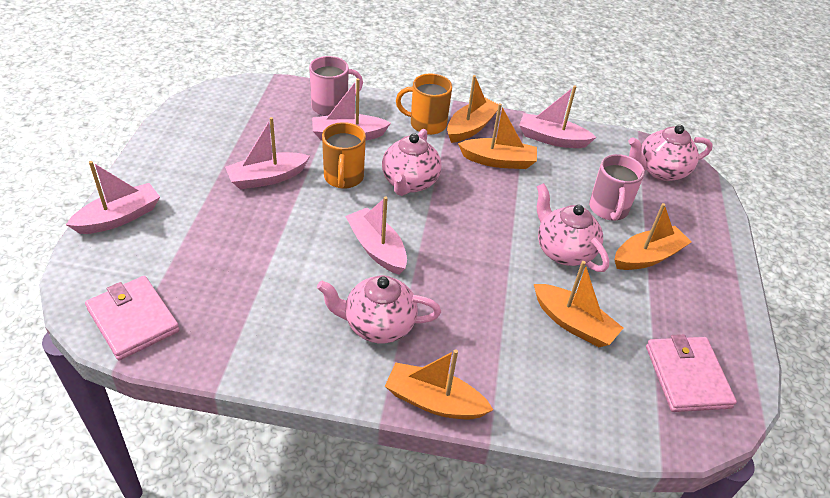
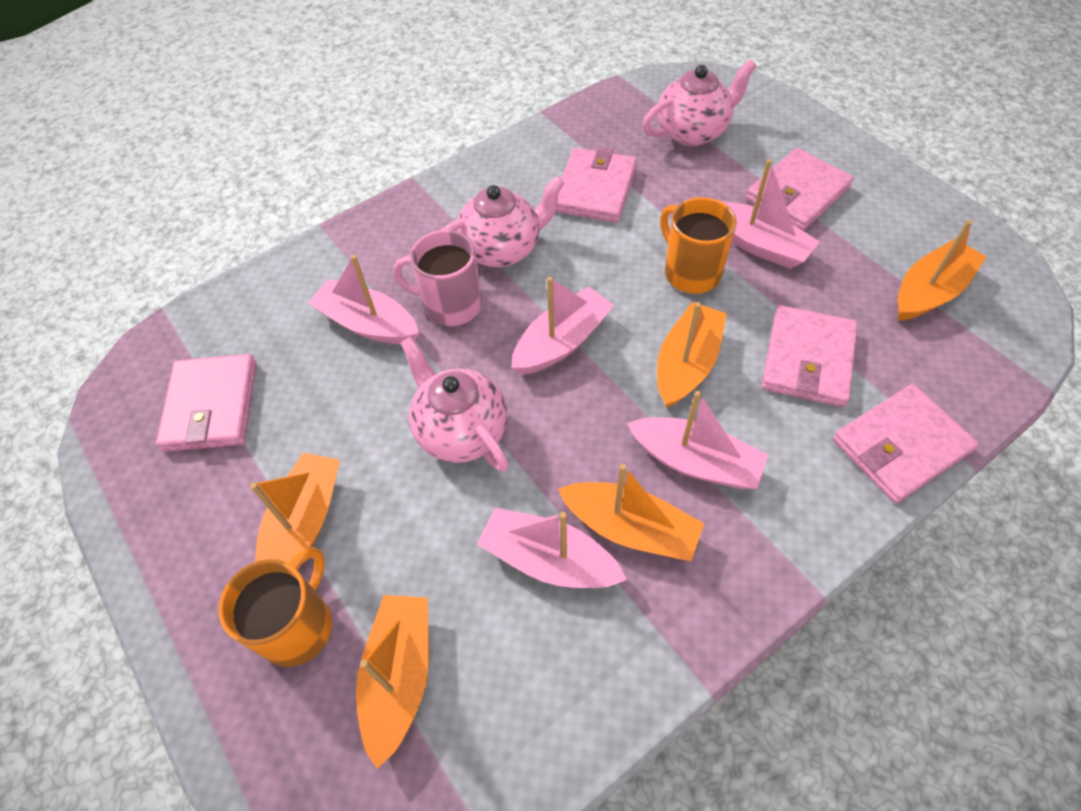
pink mug: 2 -> 1
pink teapot: 4 -> 3
pink wallet: 2 -> 5

